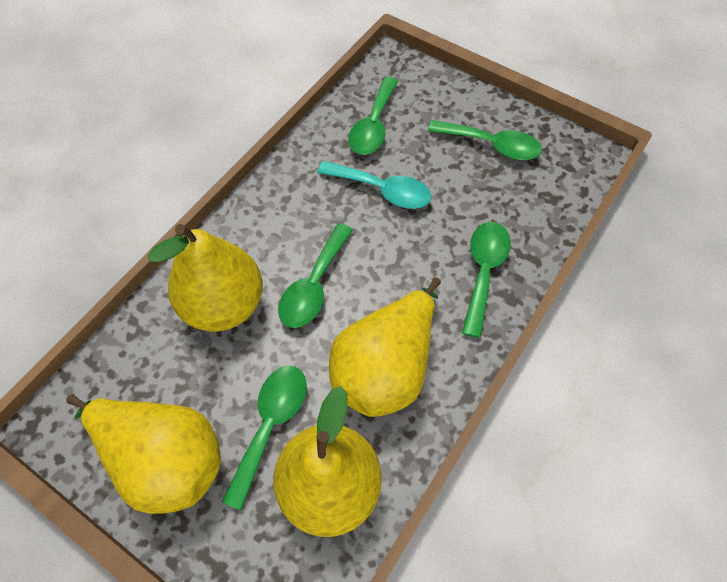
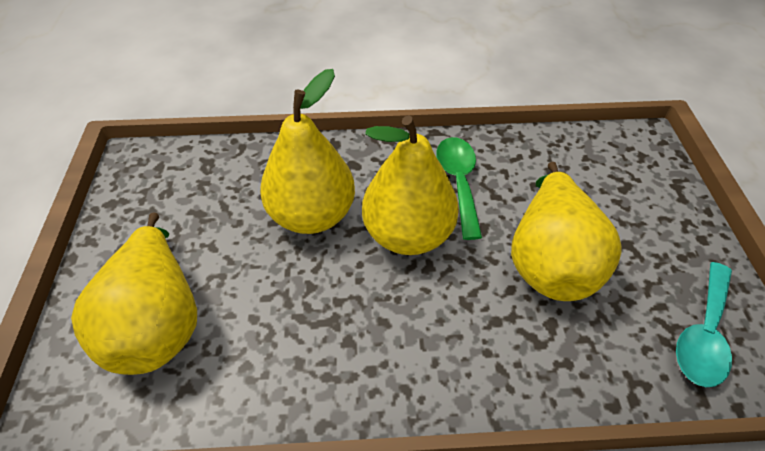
green spoon: 5 -> 1

